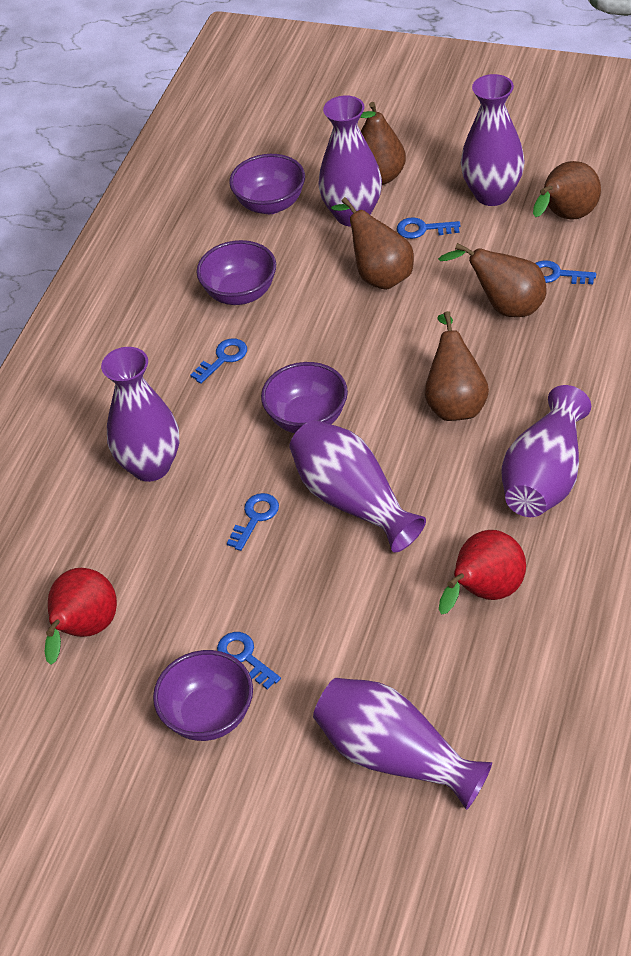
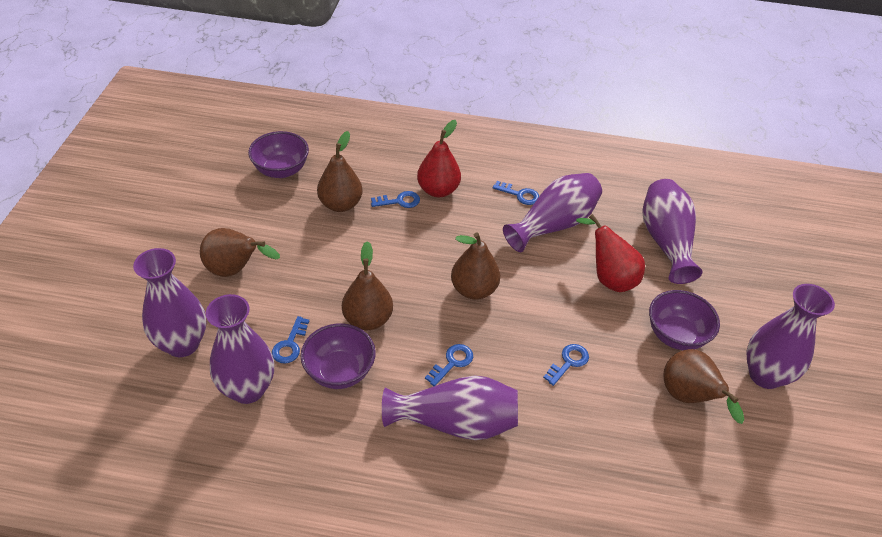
purple bowl: 4 -> 3

